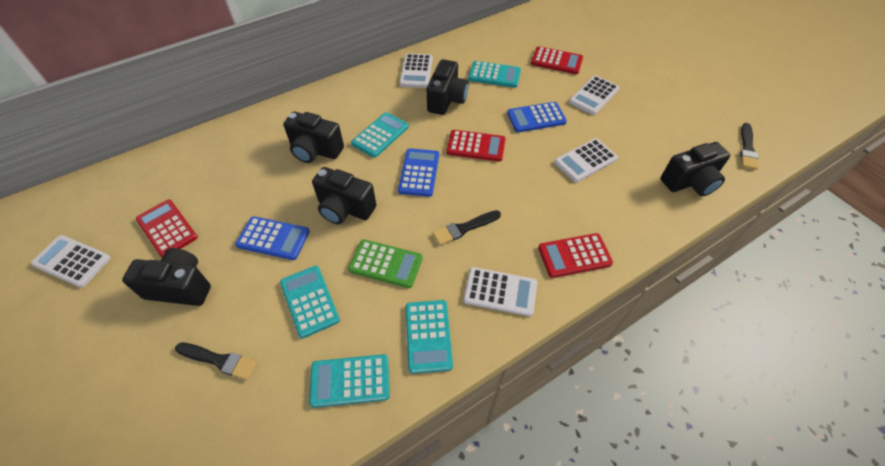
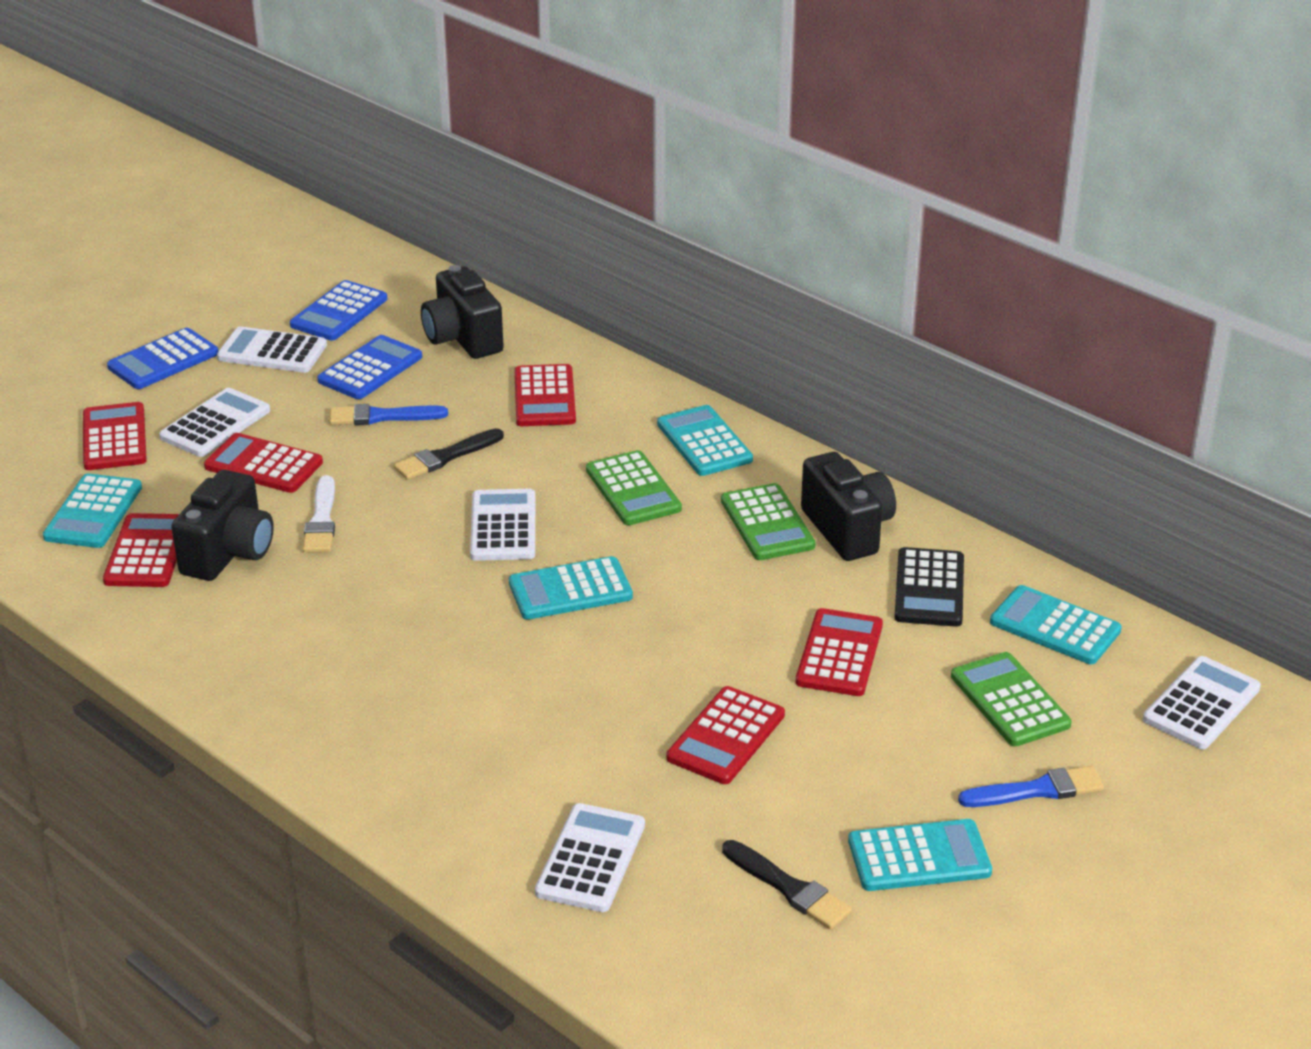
black brush: 3 -> 2
black calculator: 0 -> 1
black camera: 5 -> 3
blue brush: 0 -> 2
green calculator: 1 -> 3
red calculator: 4 -> 6
white brush: 0 -> 1

